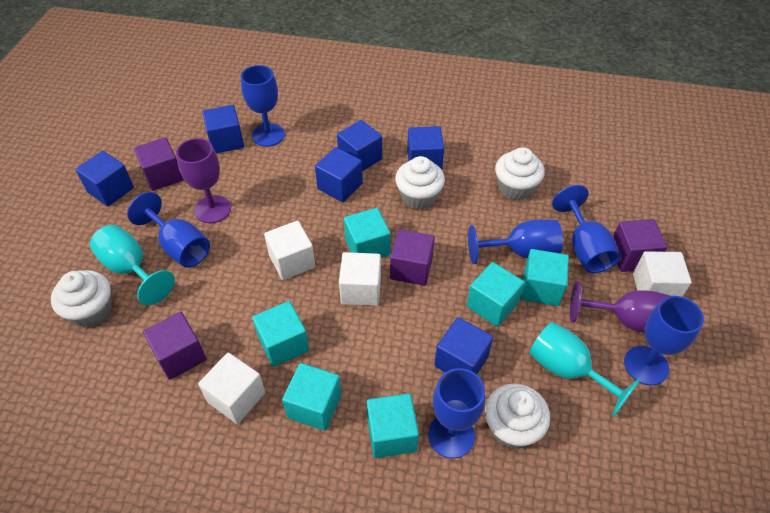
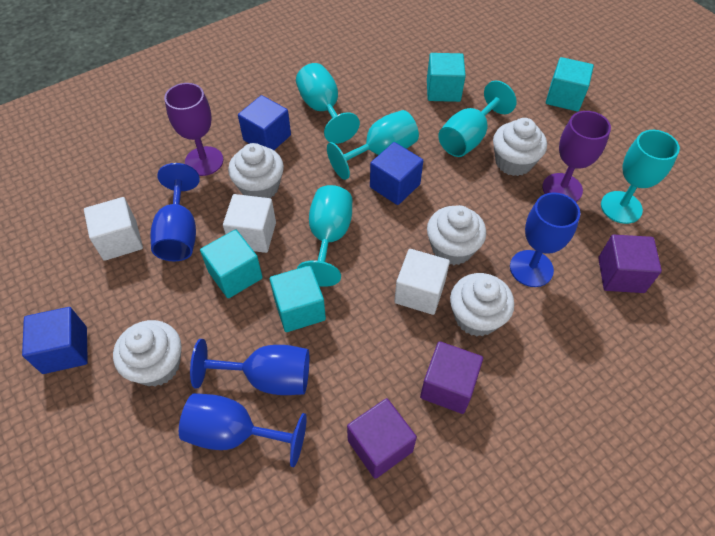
blue cube: 6 -> 3
blue goblet: 6 -> 4
purple cube: 4 -> 3
turquoise cube: 6 -> 4
turquoise goblet: 2 -> 5
white cube: 4 -> 3
white cupcake: 4 -> 5

